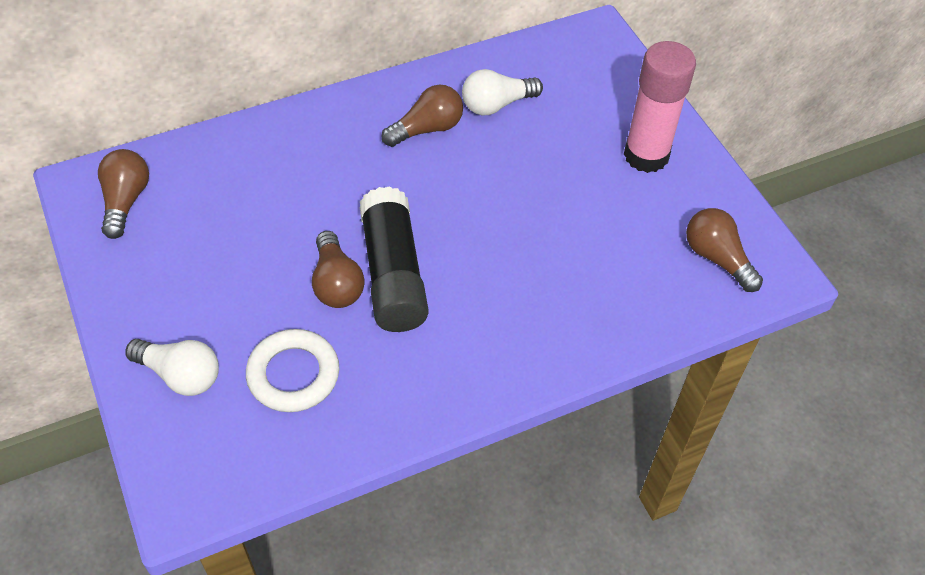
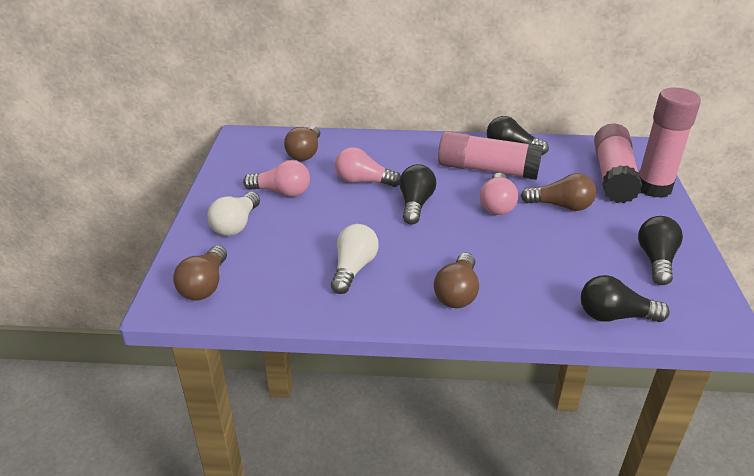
black glue stick: 1 -> 0
black light bulb: 0 -> 4
pink glue stick: 1 -> 3
pink light bulb: 0 -> 3
white ring: 1 -> 0

